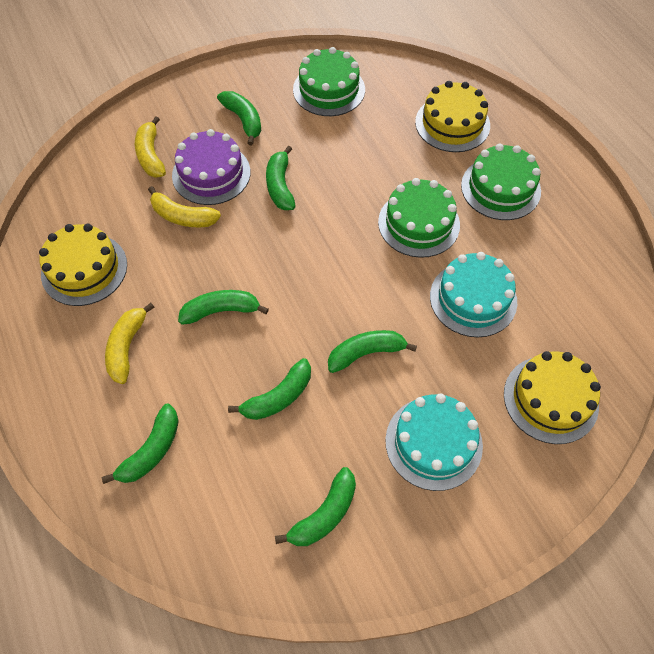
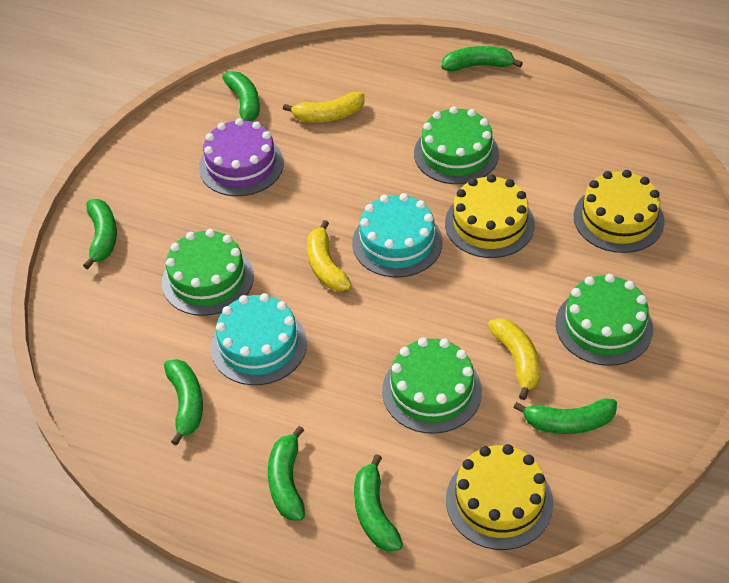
green cake: 3 -> 4

